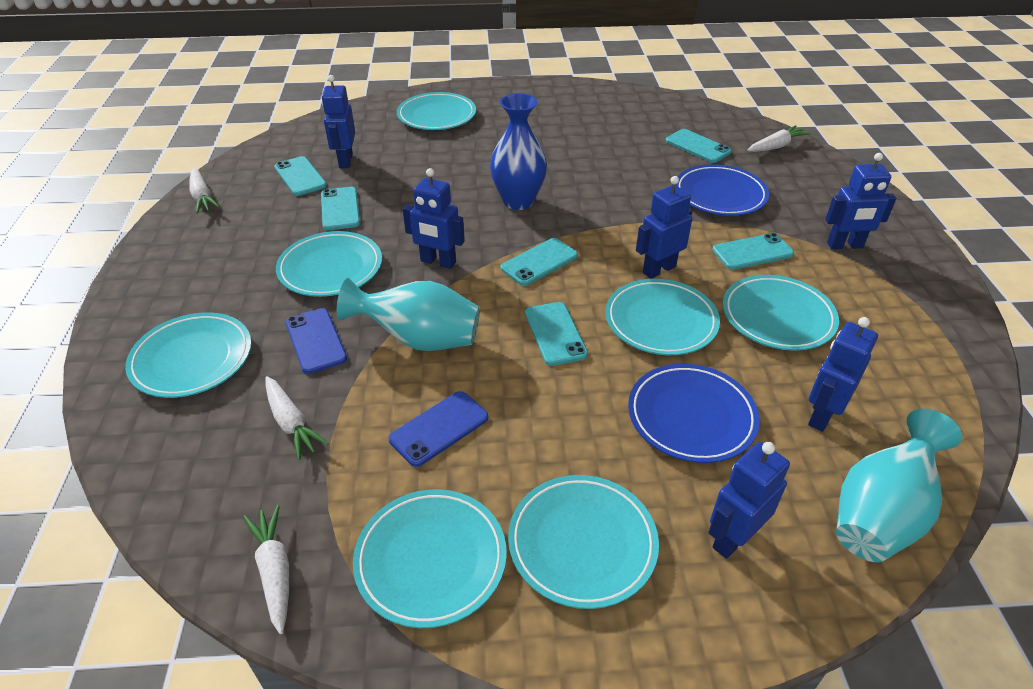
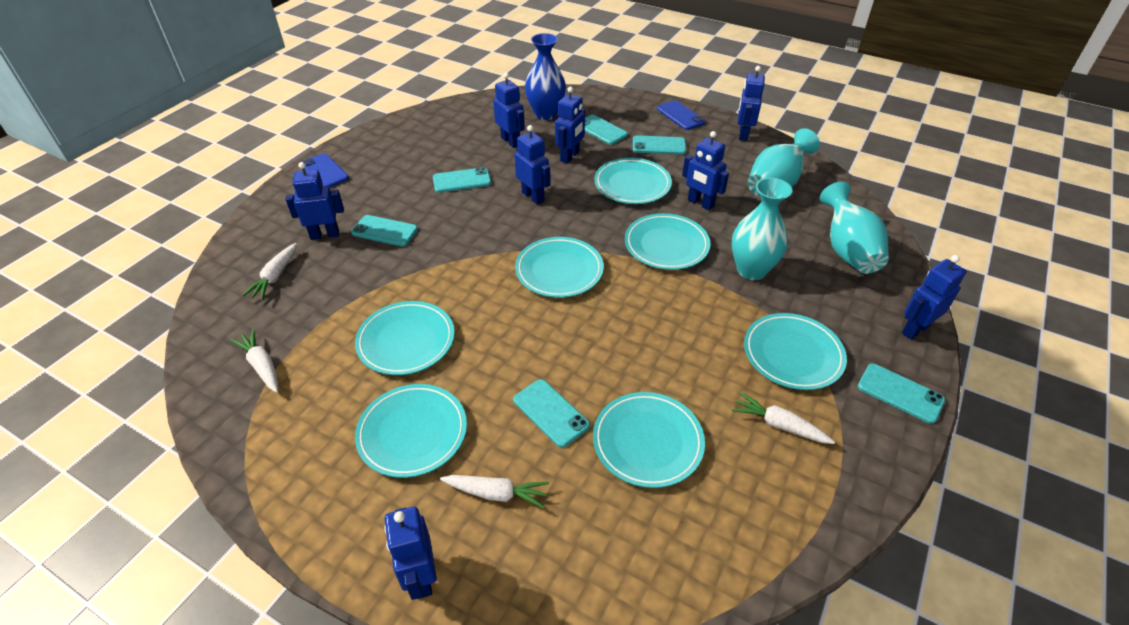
blue plate: 2 -> 0
blue robot: 6 -> 8
turquoise vase: 2 -> 3

